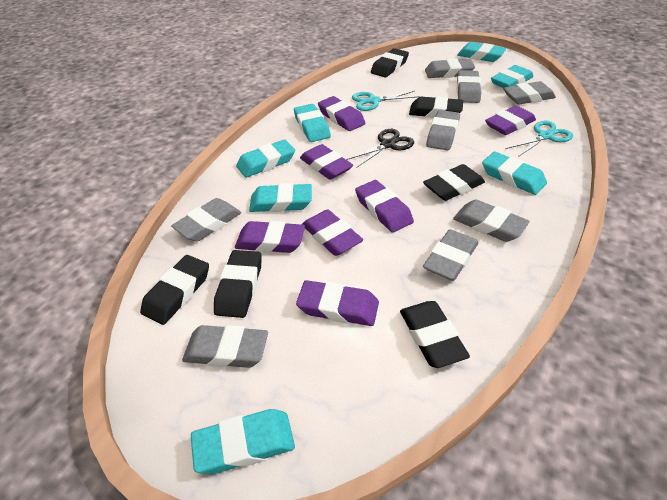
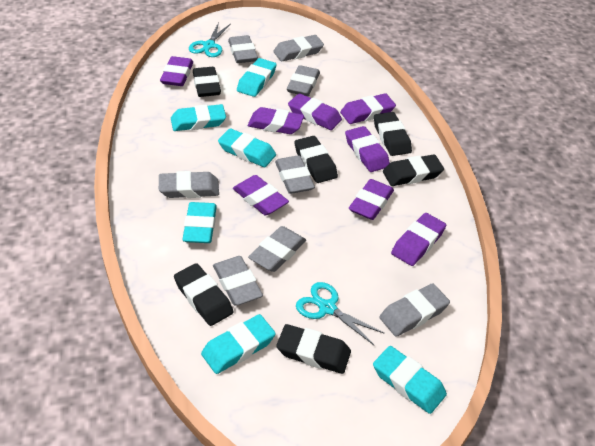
black scissors: 1 -> 0
purple eraser: 7 -> 8
turquoise eraser: 7 -> 6

